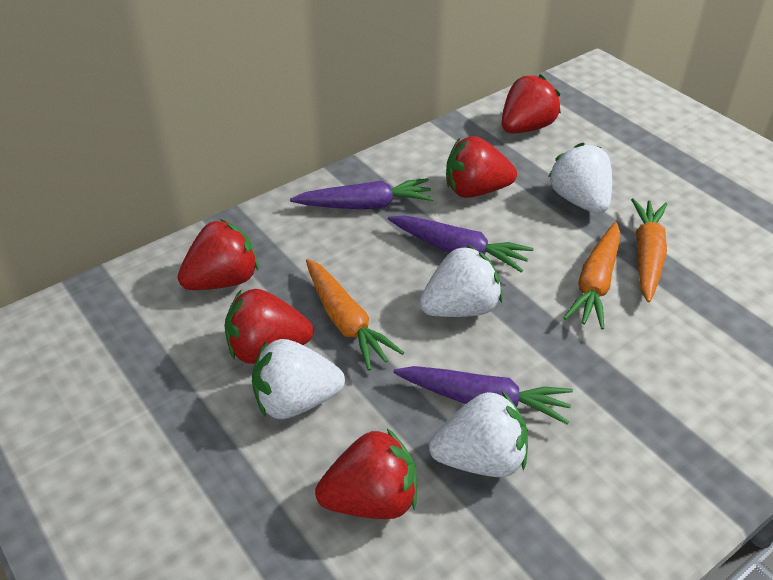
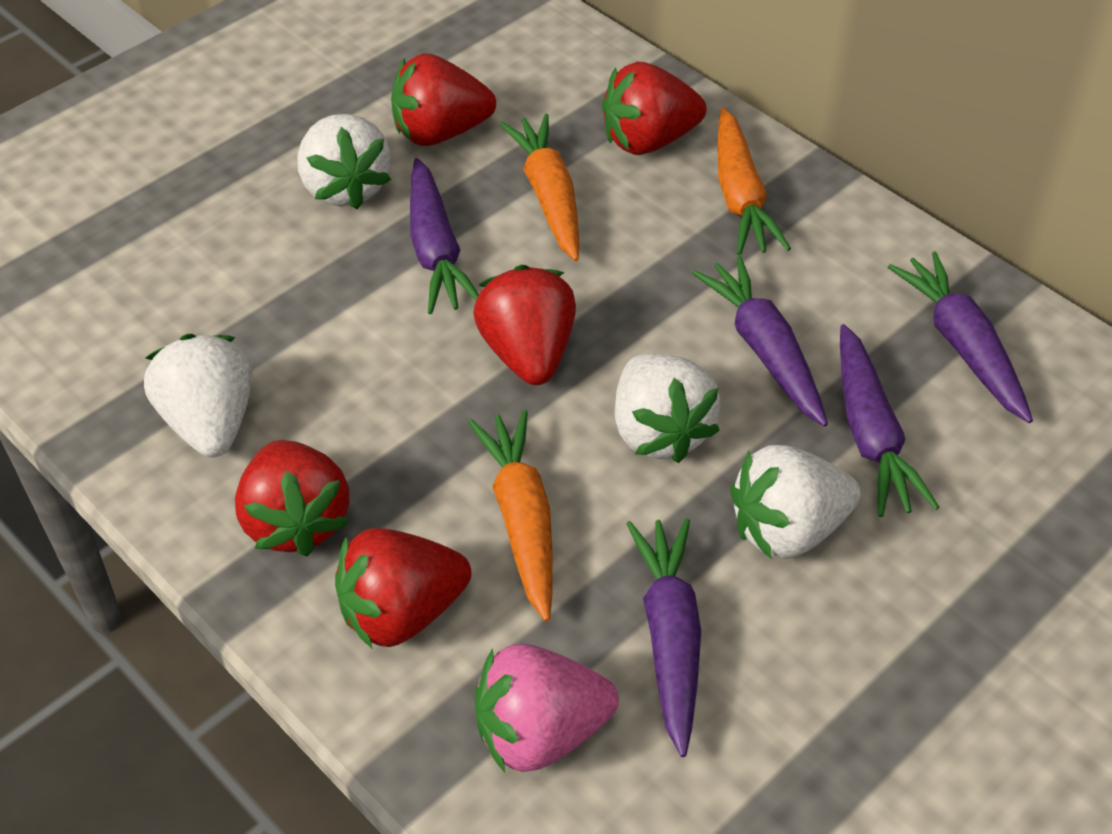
pink strawberry: 0 -> 1
purple carrot: 3 -> 5

